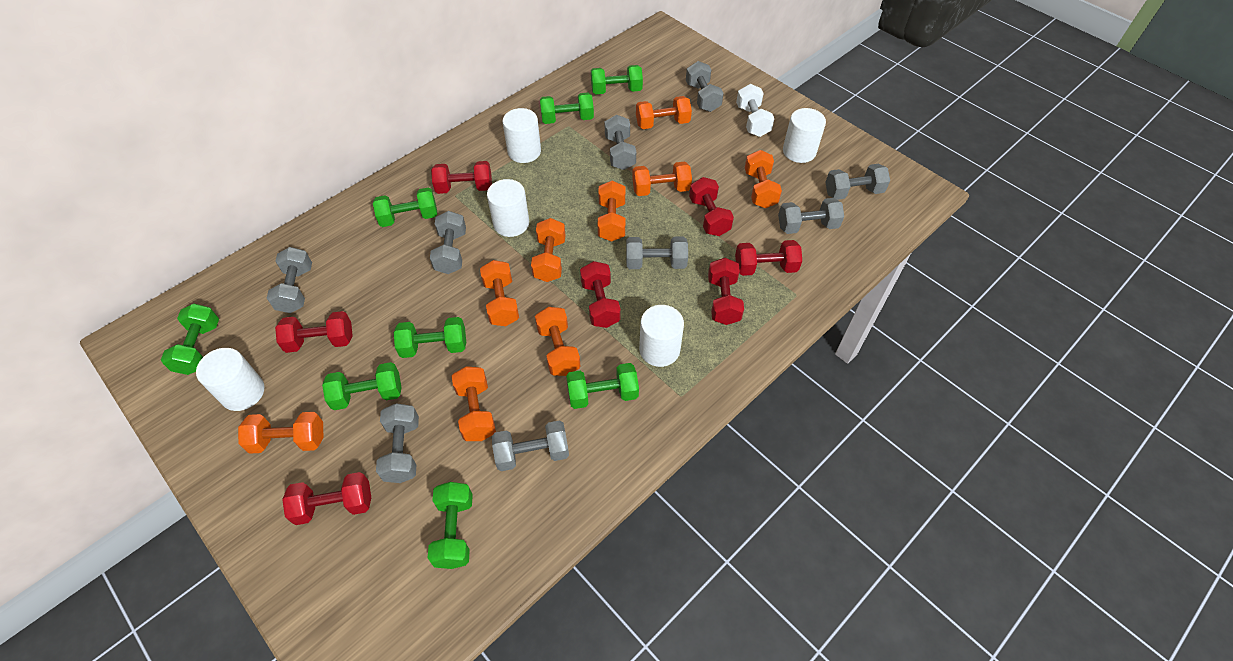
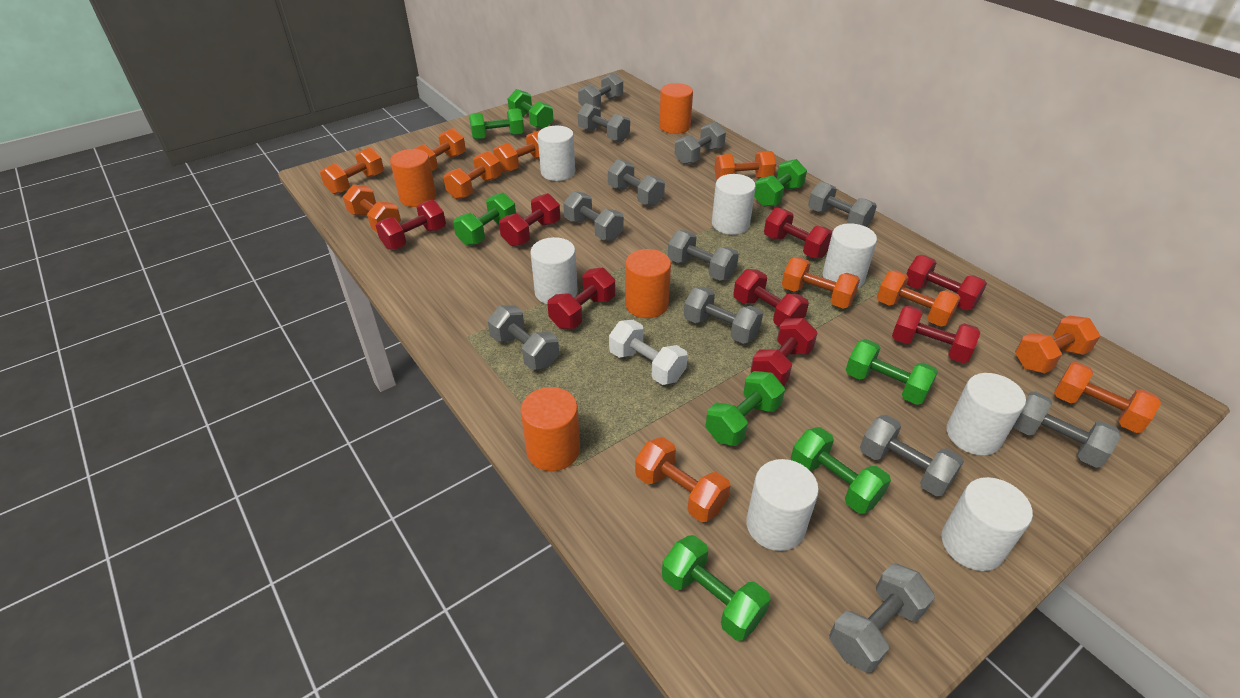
grey dumbbell: 9 -> 12
orange cylinder: 0 -> 4
orange dumbbell: 9 -> 11
red dumbbell: 7 -> 8
white cylinder: 5 -> 7

